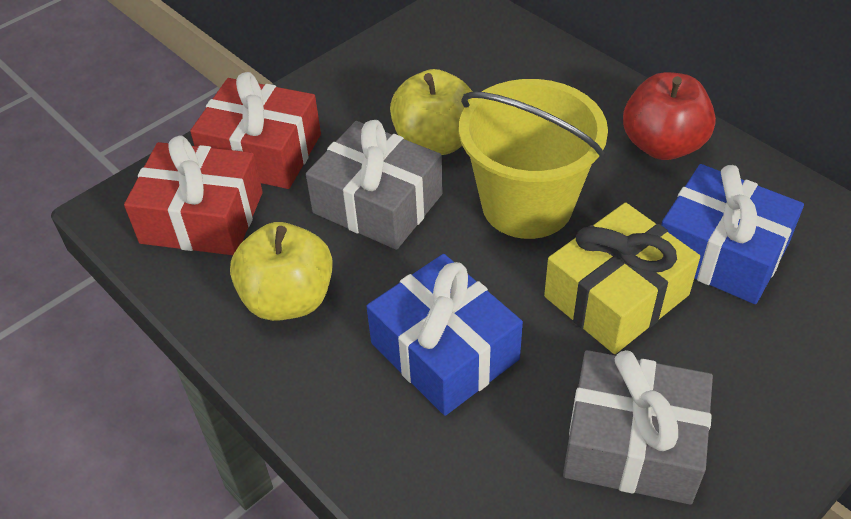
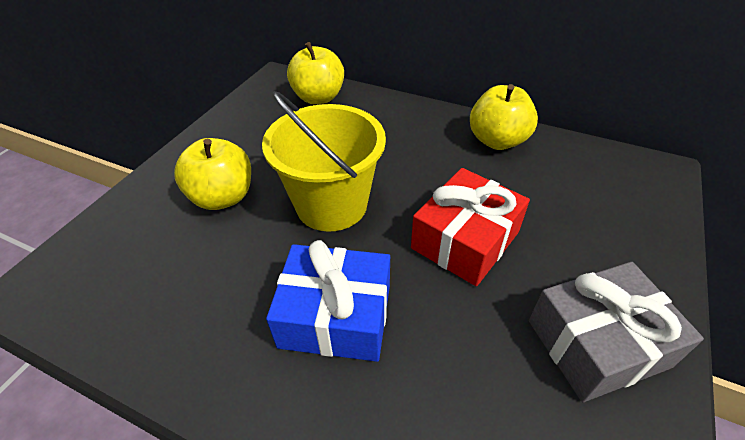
blue gift: 2 -> 1
grey gift: 2 -> 1
red apple: 1 -> 0
red gift: 2 -> 1
yellow apple: 2 -> 3
yellow gift: 1 -> 0

